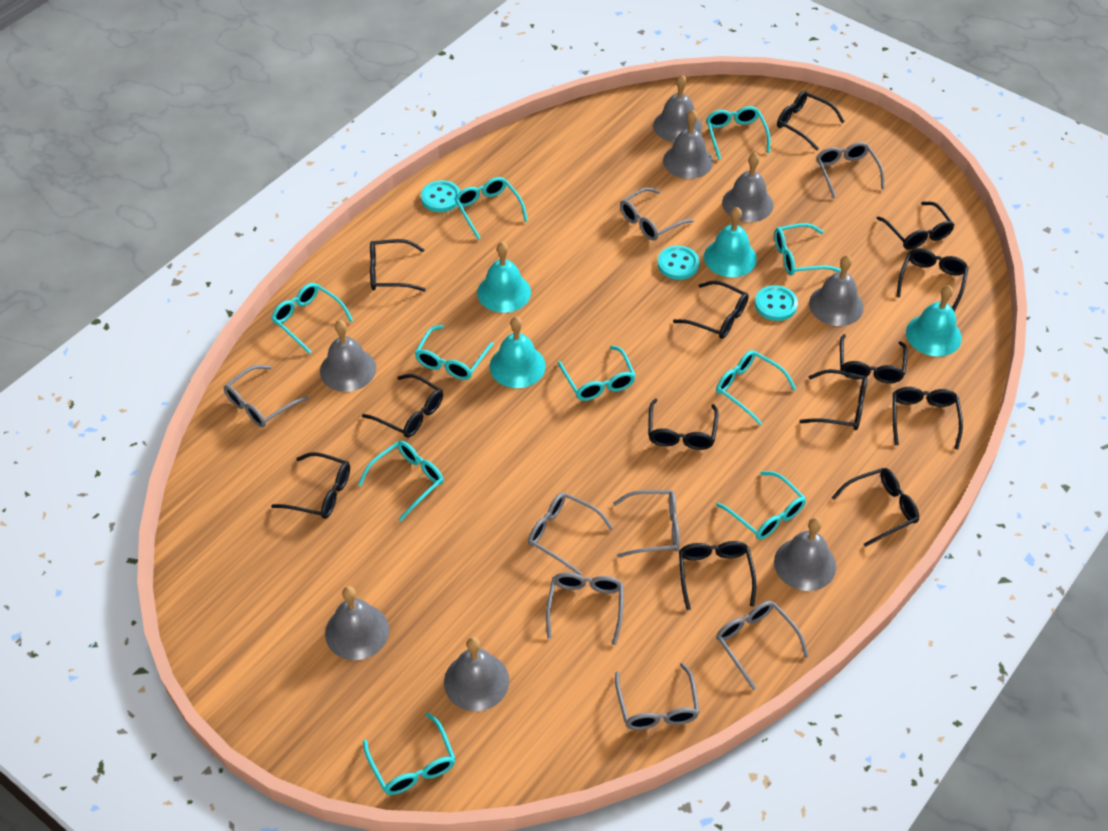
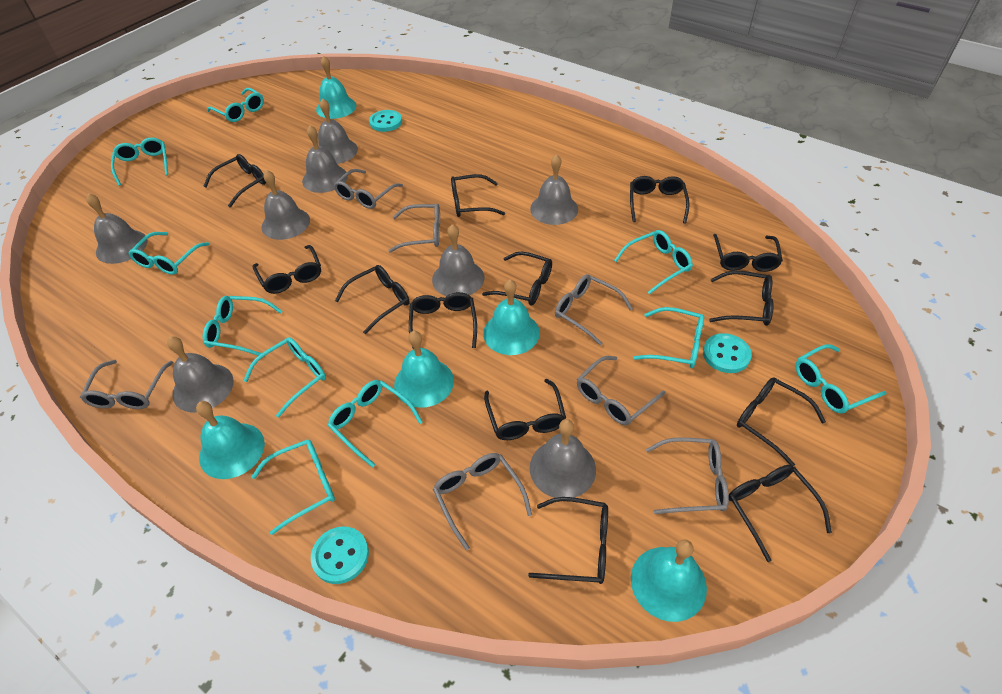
grey glasses: 8 -> 7
turquoise bell: 4 -> 5

